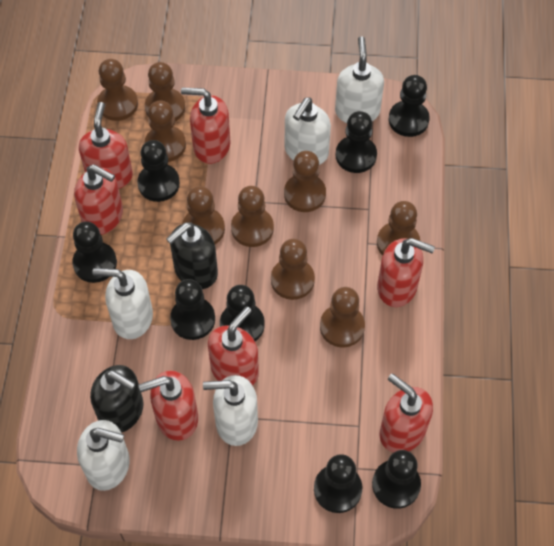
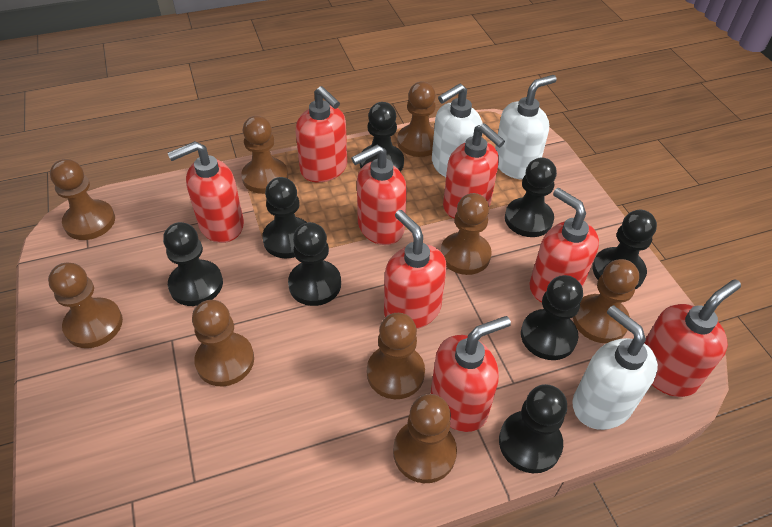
black soap dispenser: 2 -> 0
red soap dispenser: 7 -> 8
white soap dispenser: 5 -> 3

